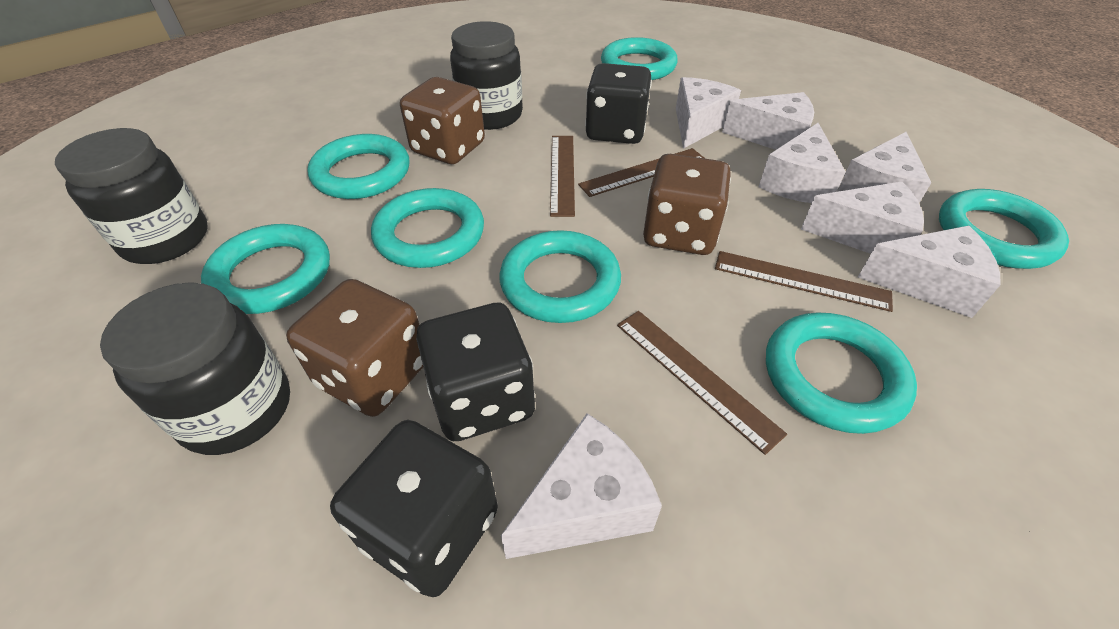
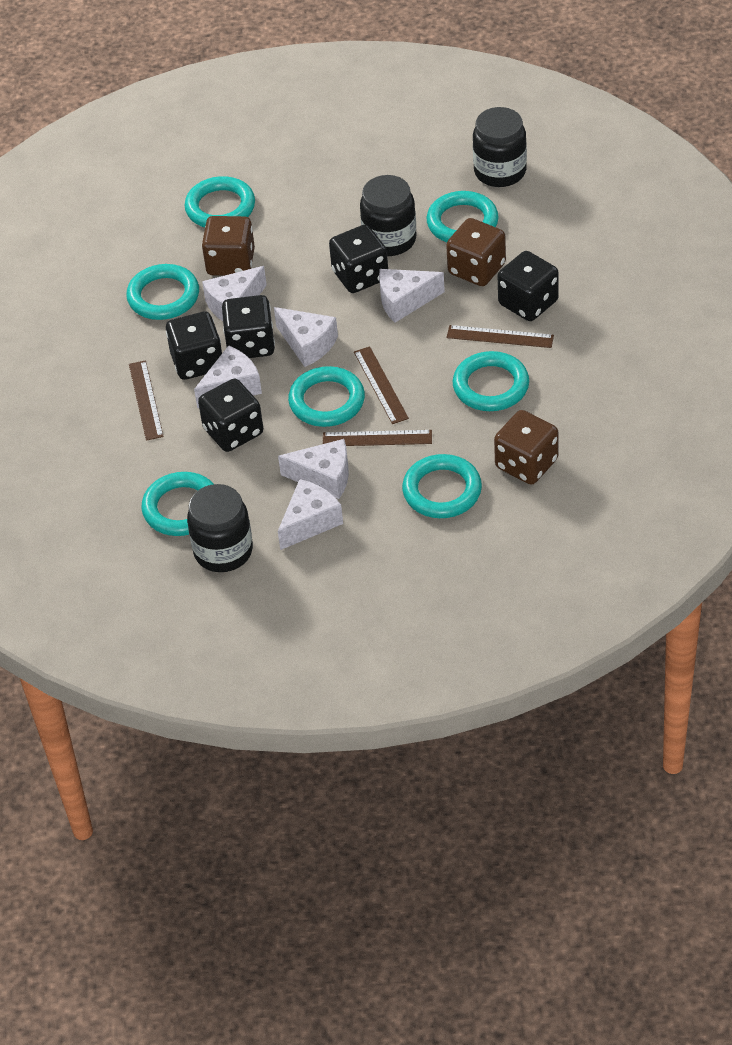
black dice: 3 -> 5
white cheese: 7 -> 6

